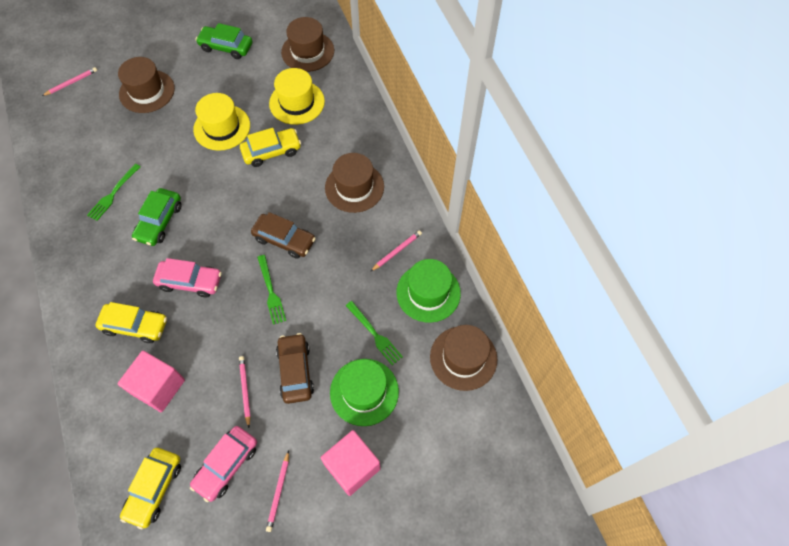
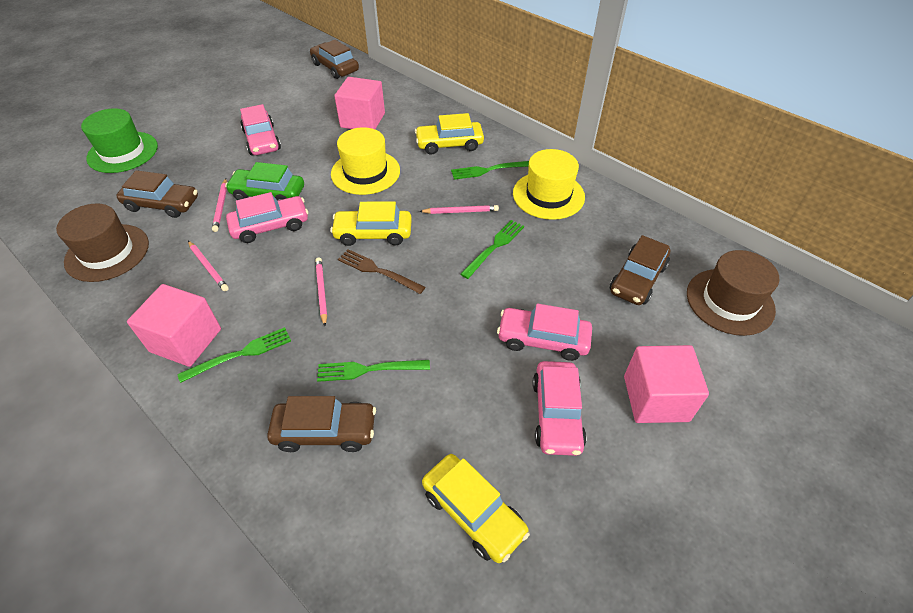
brown car: 2 -> 4
brown fork: 0 -> 1
brown hat: 4 -> 2
green car: 2 -> 1
green fork: 3 -> 4
green hat: 2 -> 1
pink car: 2 -> 4
pink cube: 2 -> 3

